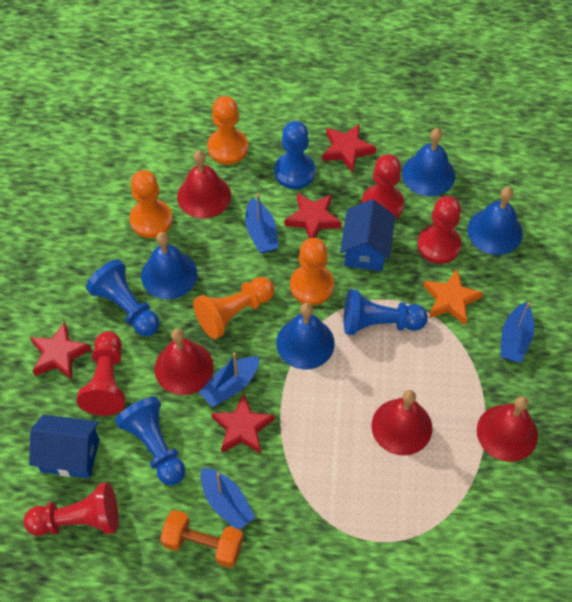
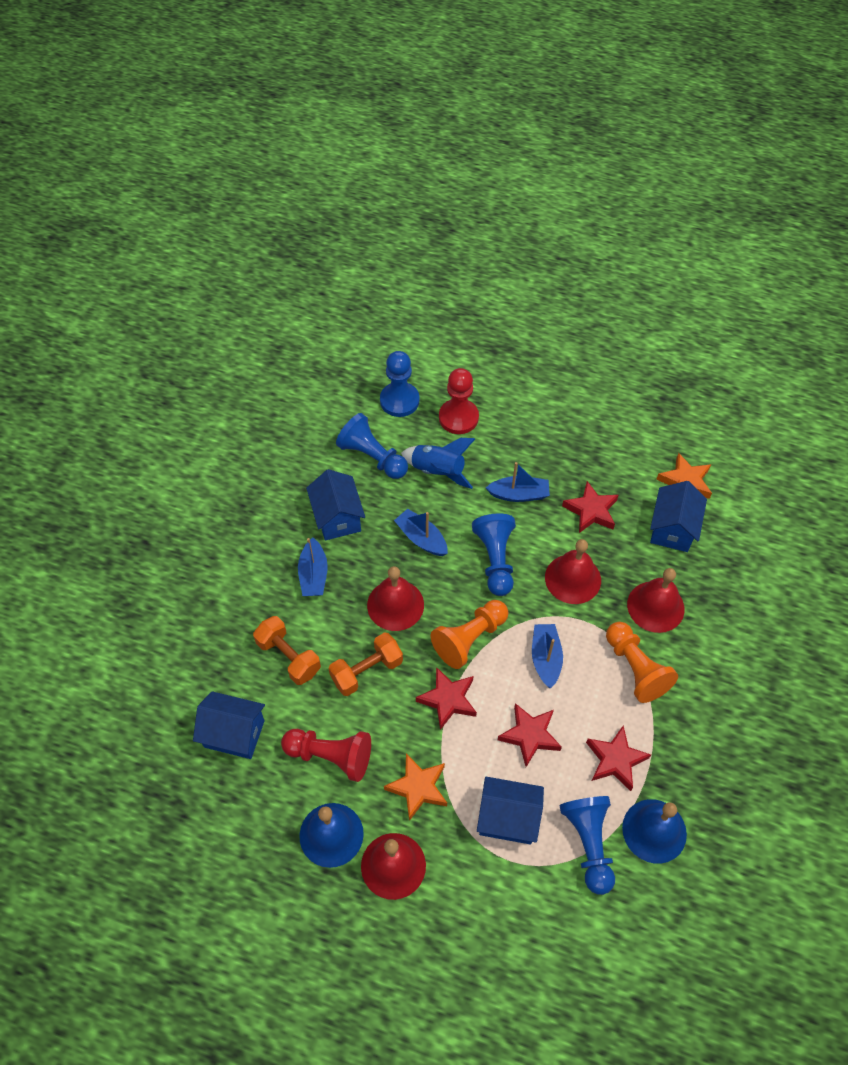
blue bell: 4 -> 2
blue house: 2 -> 4
blue rocket: 0 -> 1
orange dumbbell: 1 -> 2
orange pawn: 4 -> 2
orange star: 1 -> 2
red pawn: 4 -> 2

